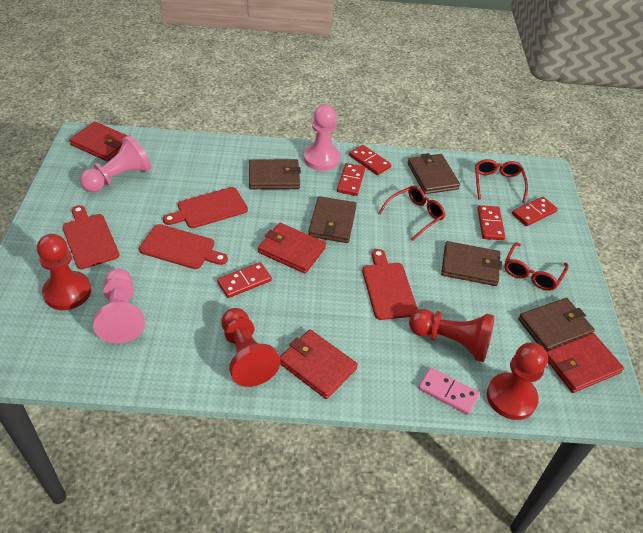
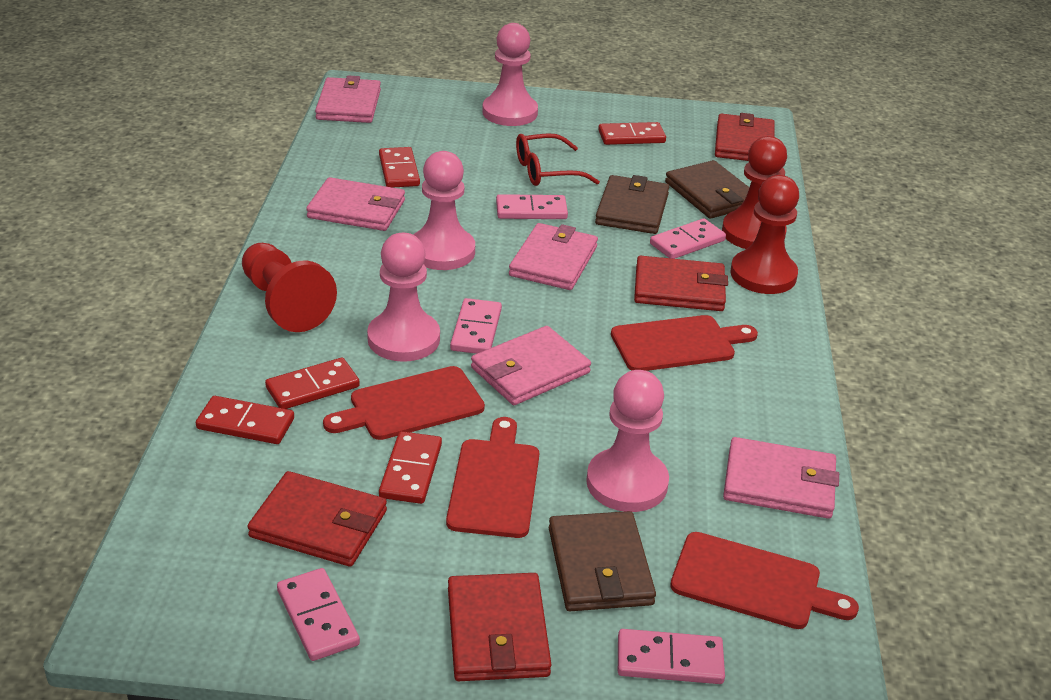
brown wallet: 5 -> 3
pink domino: 1 -> 5
pink pawn: 3 -> 4
pink wallet: 0 -> 5
red glasses: 3 -> 1
red pawn: 4 -> 3

